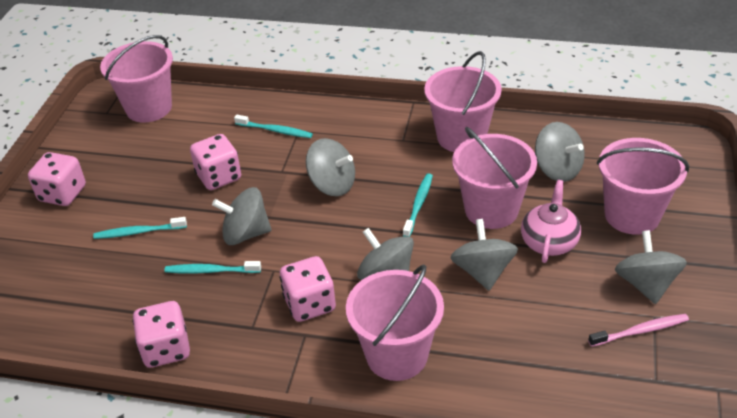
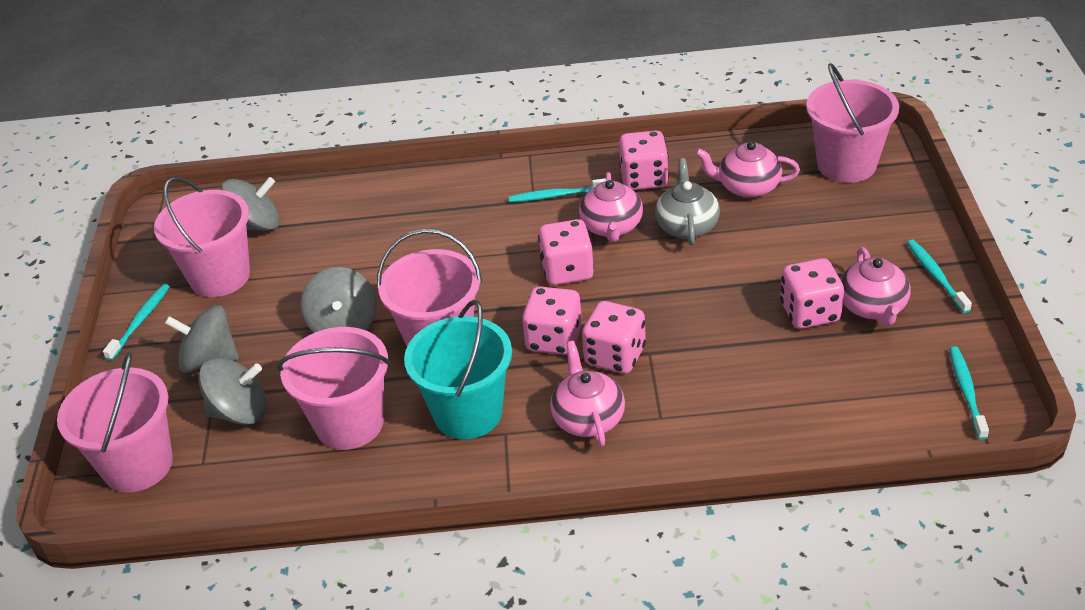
grey spinning top: 6 -> 4
grey teapot: 0 -> 1
pink dice: 4 -> 5
pink teapot: 1 -> 4
pink toothbrush: 1 -> 0
turquoise bucket: 0 -> 1

